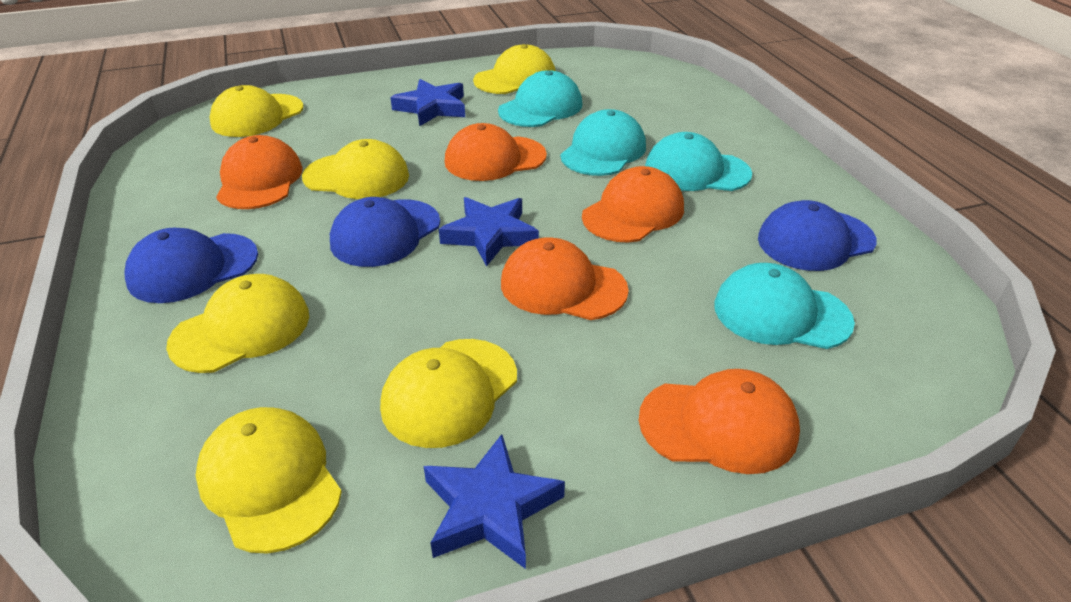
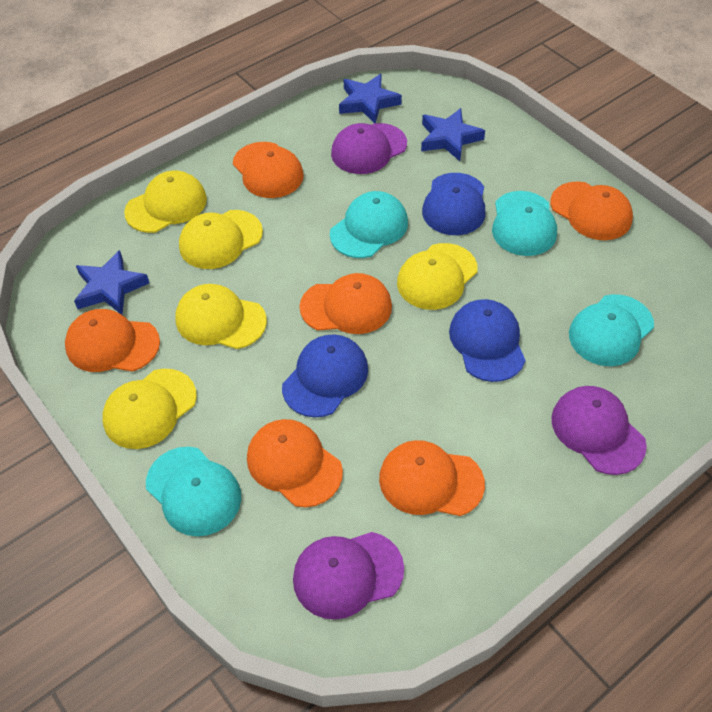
orange cap: 5 -> 6
purple cap: 0 -> 3
yellow cap: 6 -> 5

